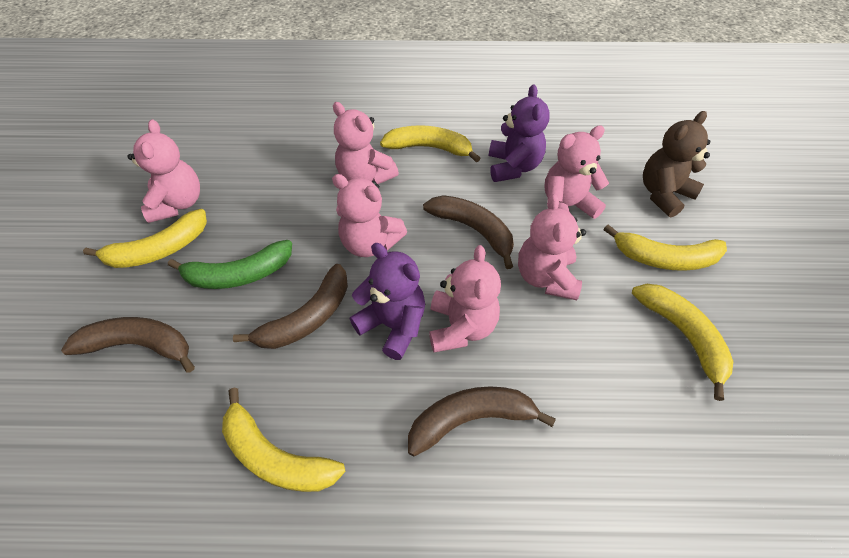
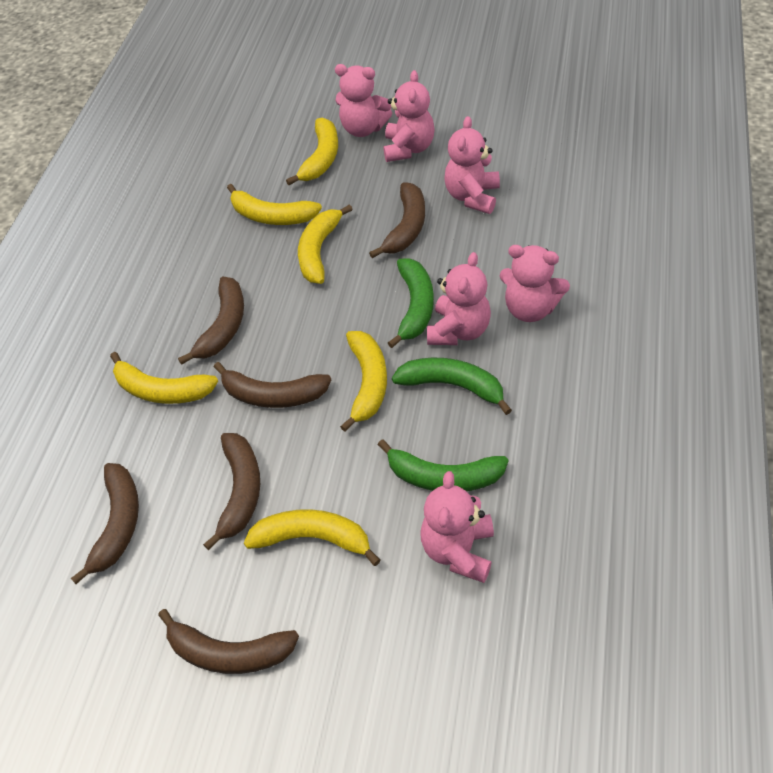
brown banana: 4 -> 6
brown teddy bear: 1 -> 0
green banana: 1 -> 3
purple teddy bear: 2 -> 0
yellow banana: 5 -> 6

